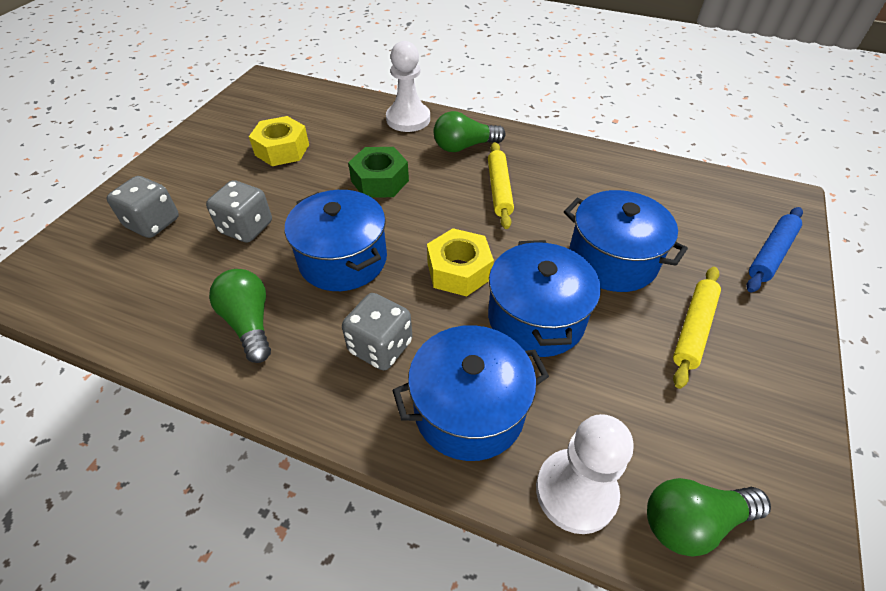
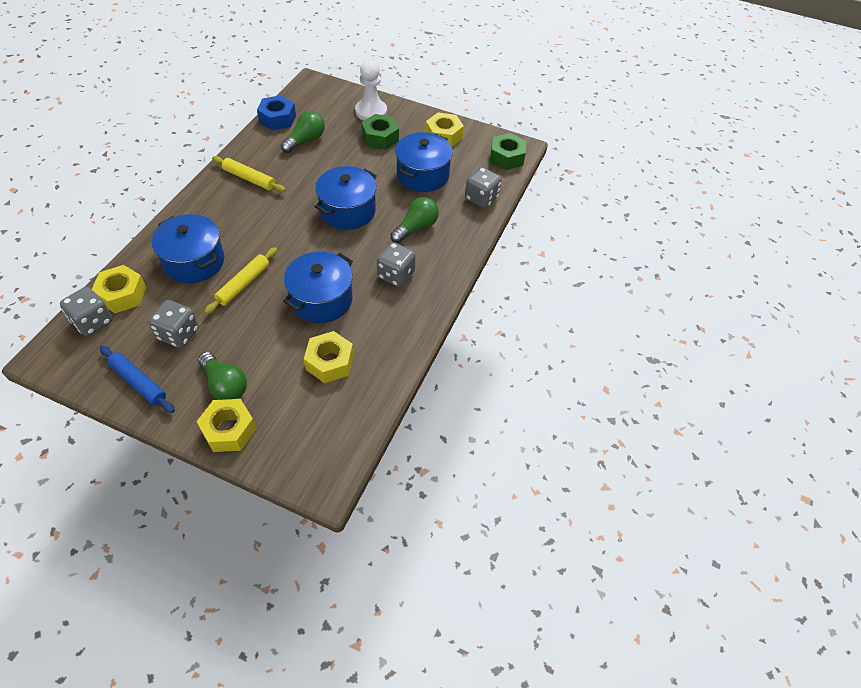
blue nut: 0 -> 1
green nut: 1 -> 2
grey dice: 3 -> 4
white pawn: 2 -> 1
yellow nut: 2 -> 4

